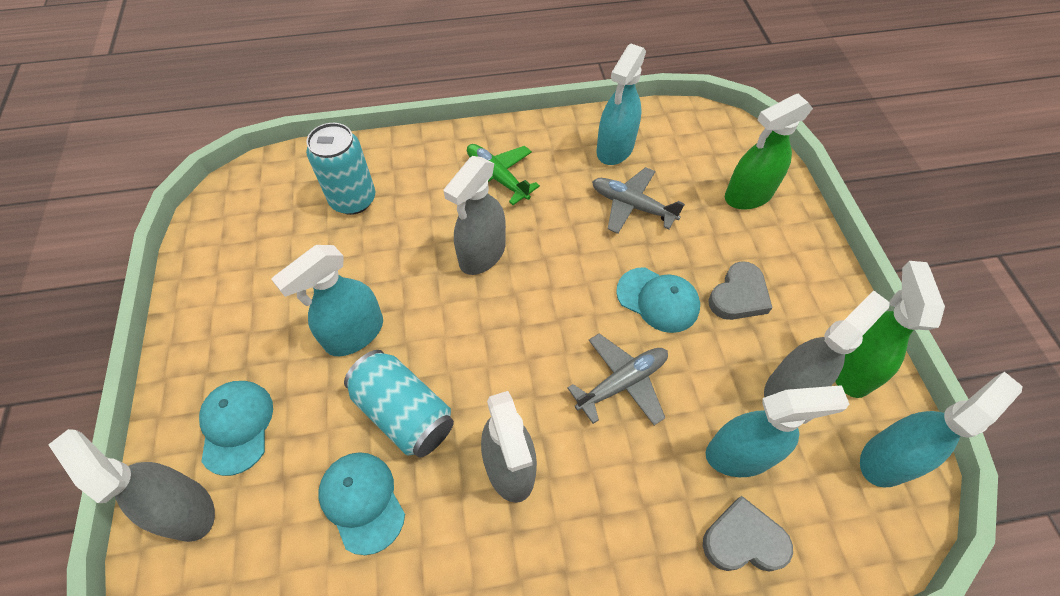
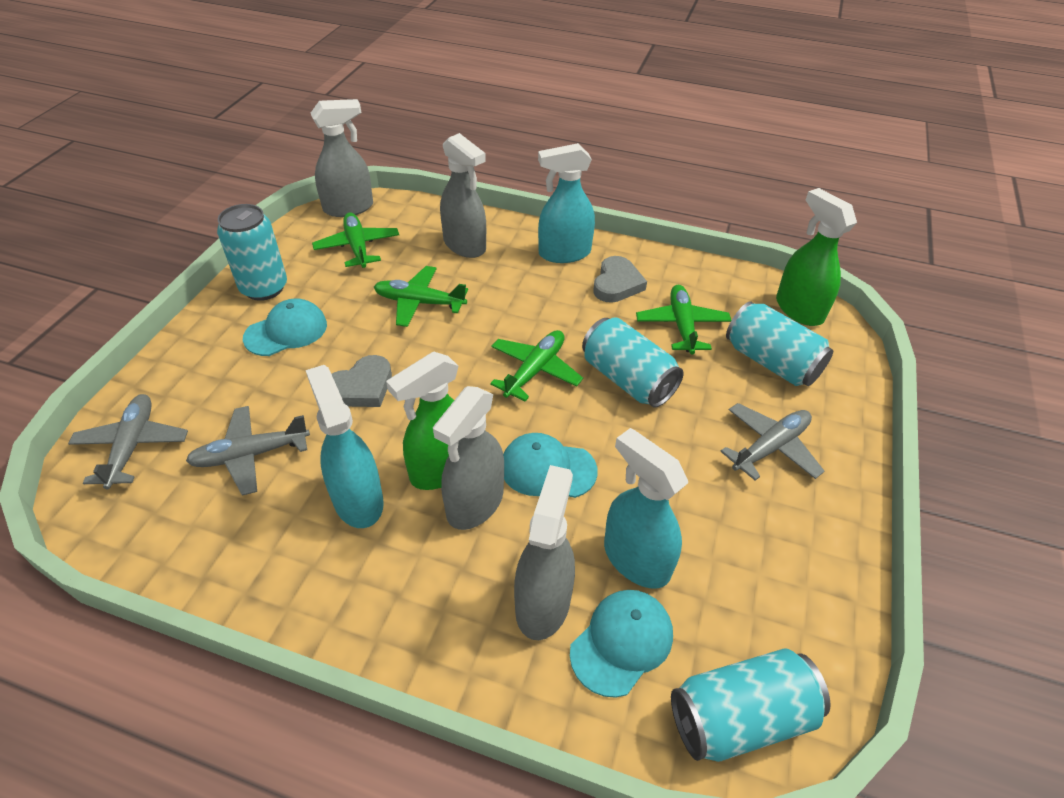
green plane: 1 -> 4
grey plane: 2 -> 3
turquoise can: 2 -> 4
turquoise spray bottle: 4 -> 3

